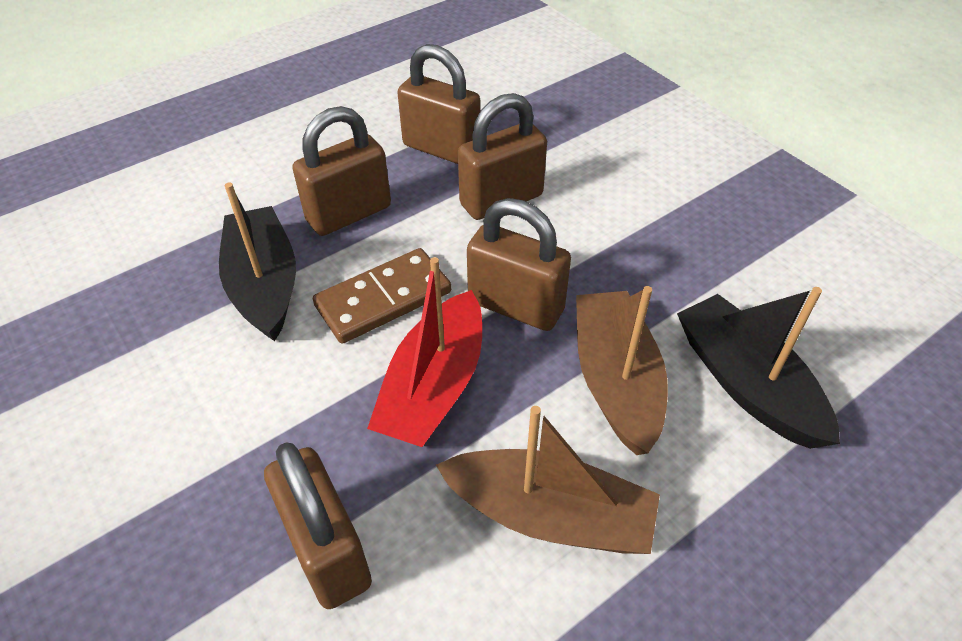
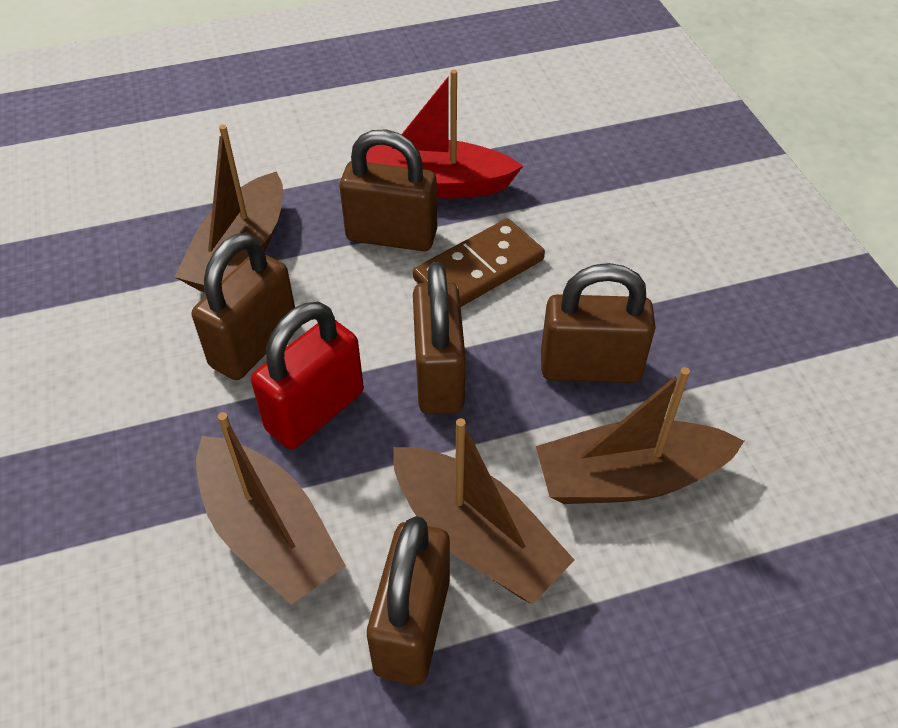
black boat: 2 -> 0
brown boat: 2 -> 4
red padlock: 0 -> 1

